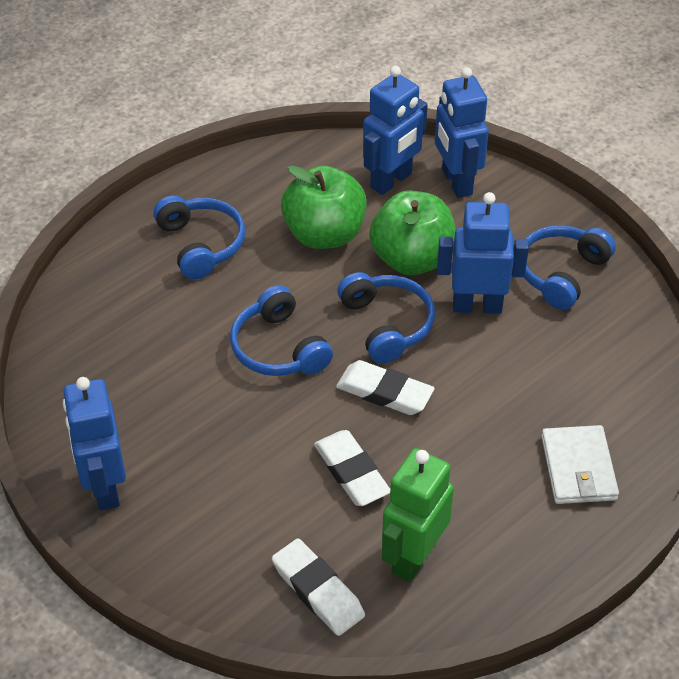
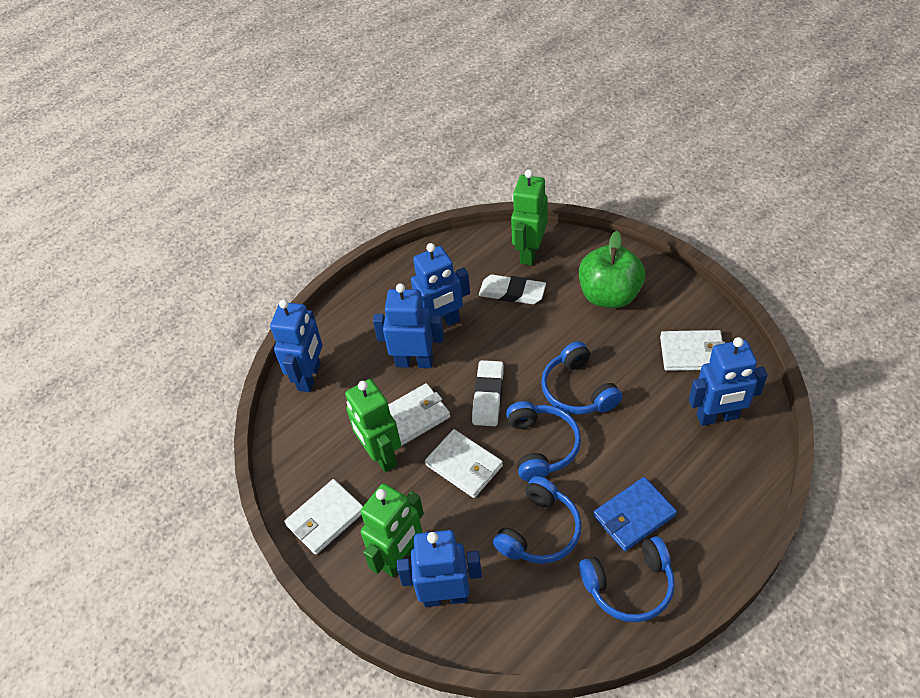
blue robot: 4 -> 5
blue wallet: 0 -> 1
green apple: 2 -> 1
green robot: 1 -> 3
white eraser: 3 -> 2
white wallet: 1 -> 4

